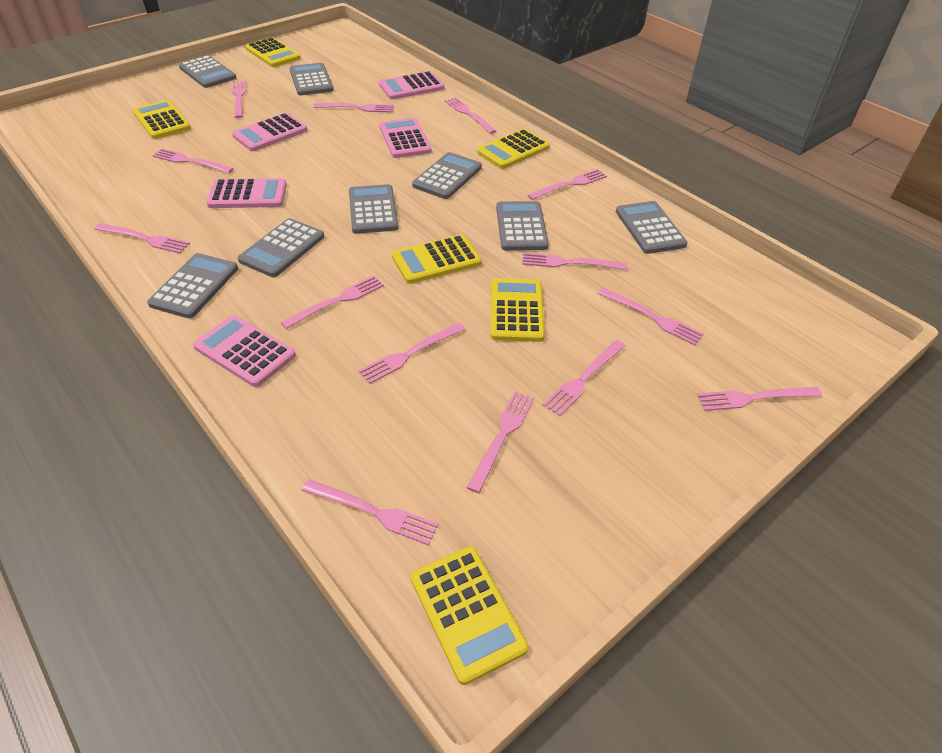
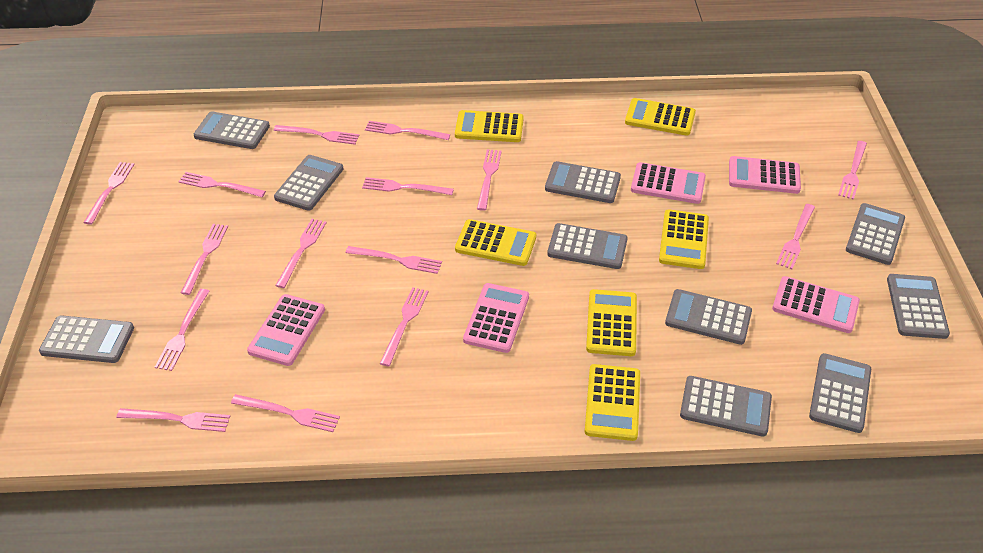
grey calculator: 8 -> 10
pink fork: 14 -> 15

